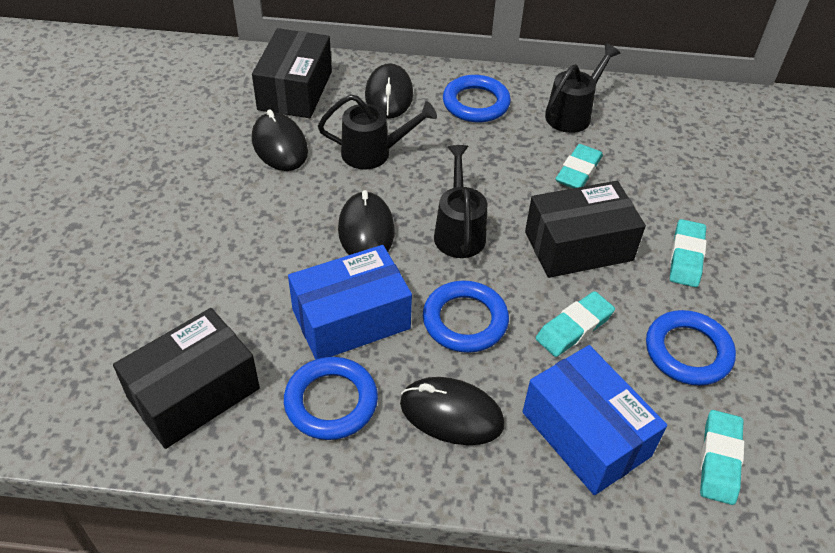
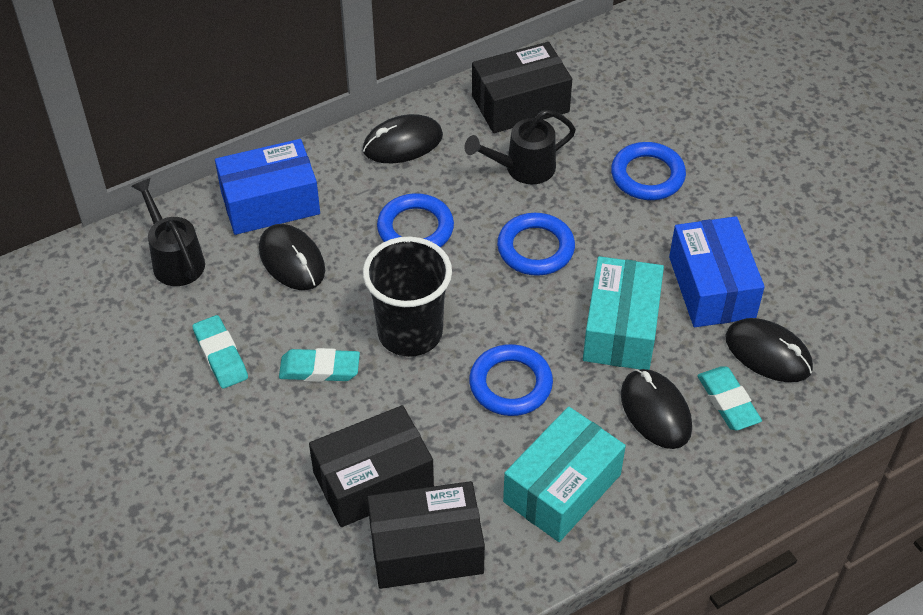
black cup: 0 -> 1
black watering can: 3 -> 2
turquoise box: 0 -> 2
turquoise eraser: 4 -> 3

